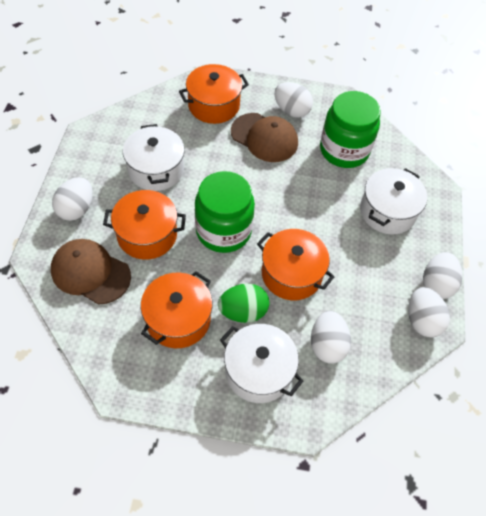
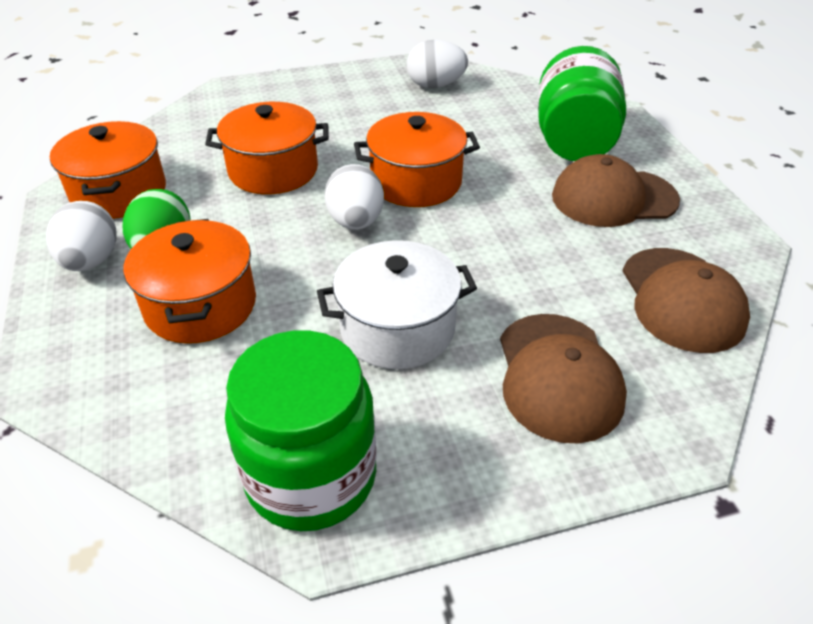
brown cap: 2 -> 3
white egg: 5 -> 3
white pot: 3 -> 1

